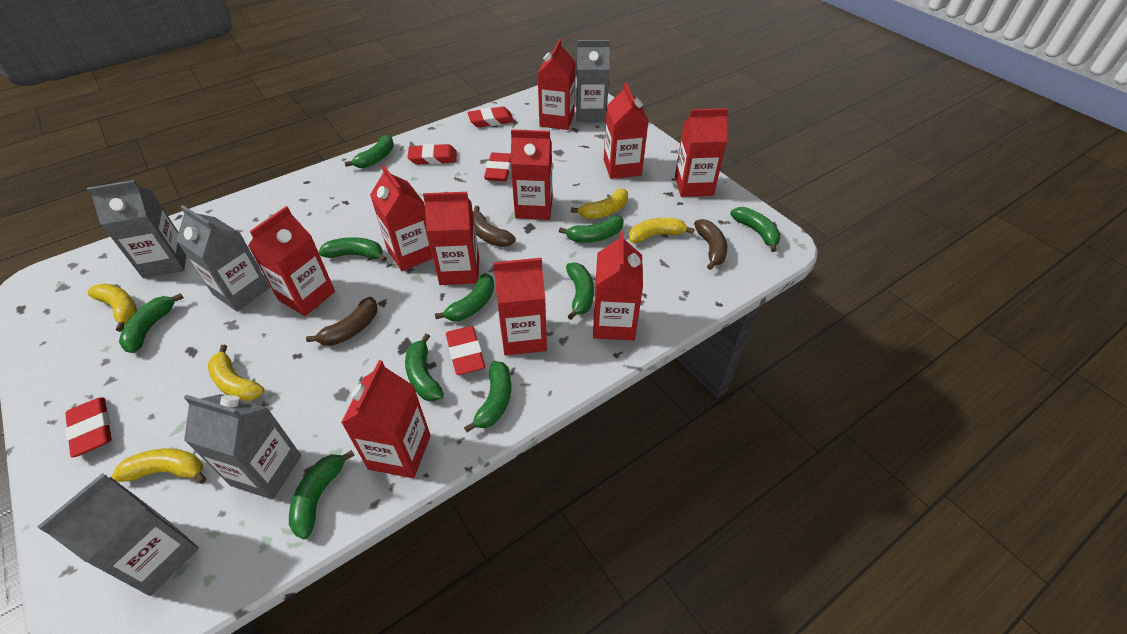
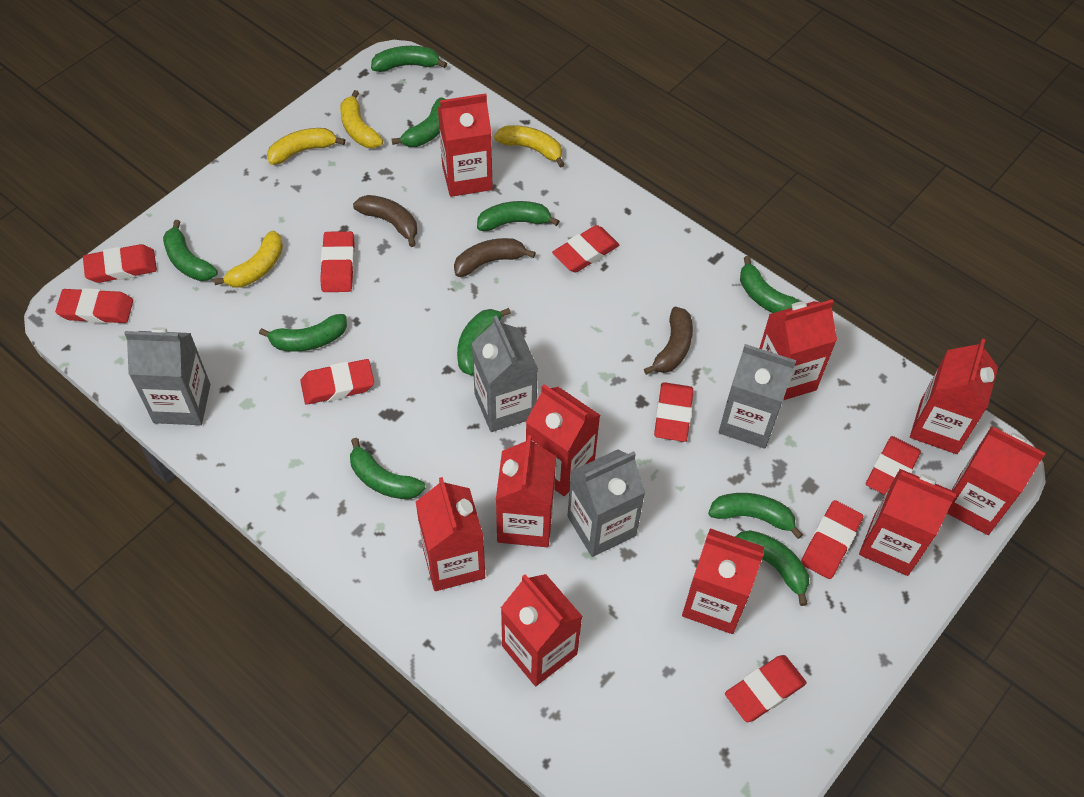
grey carton: 5 -> 4
red eraser: 5 -> 9
yellow banana: 5 -> 4

